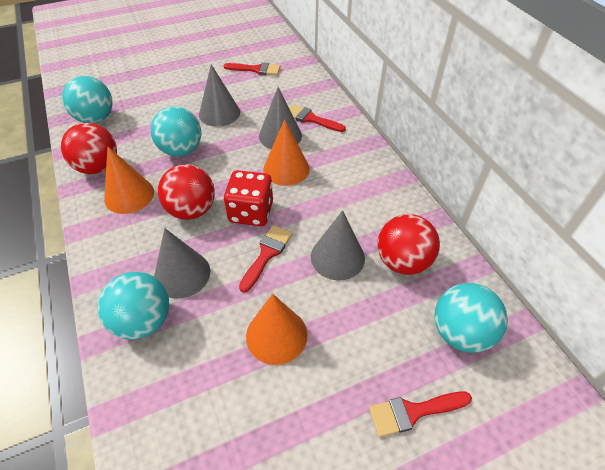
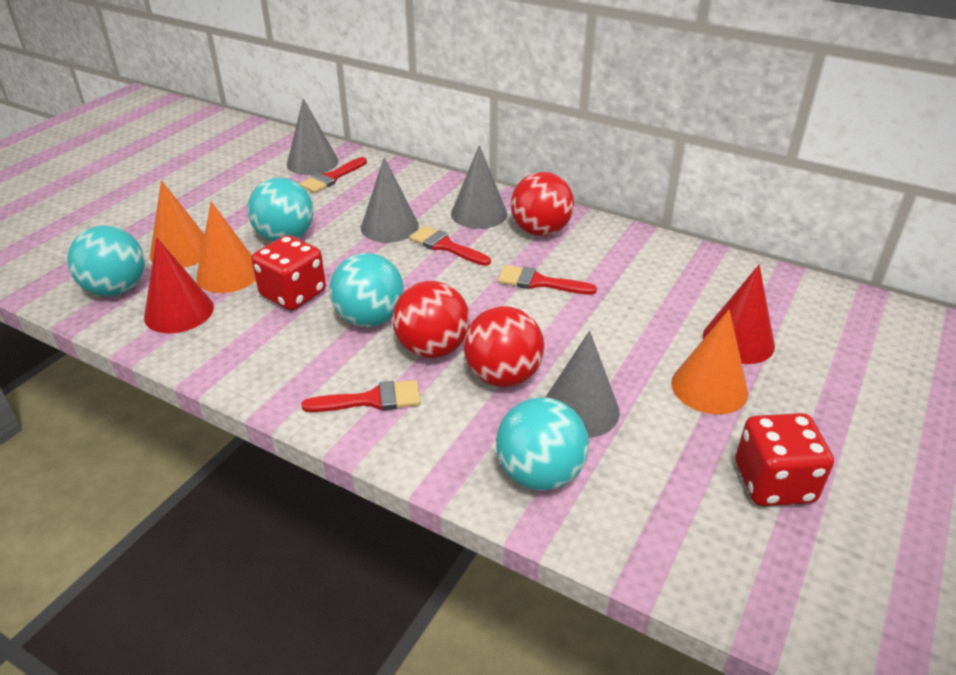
red cone: 0 -> 2
red dice: 1 -> 2

